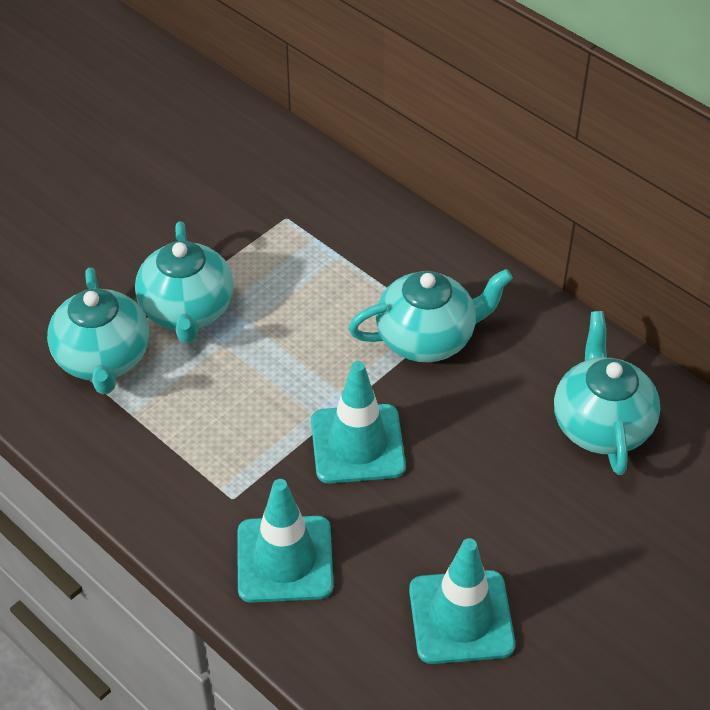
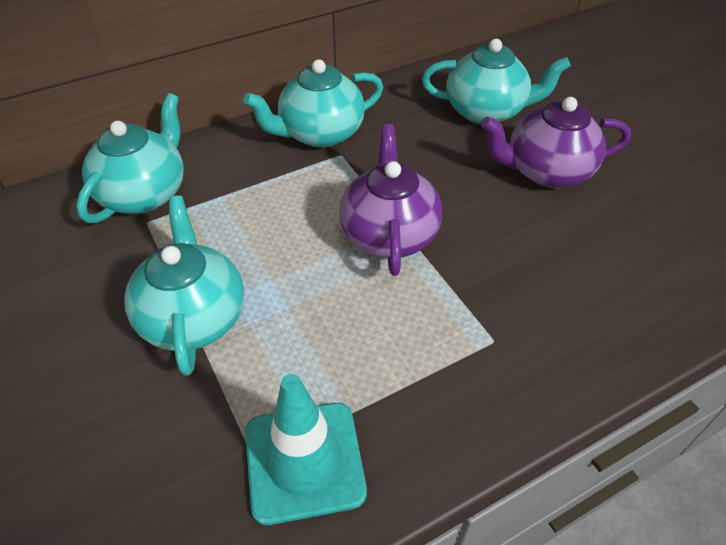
purple teapot: 0 -> 2
turquoise traffic cone: 3 -> 1

